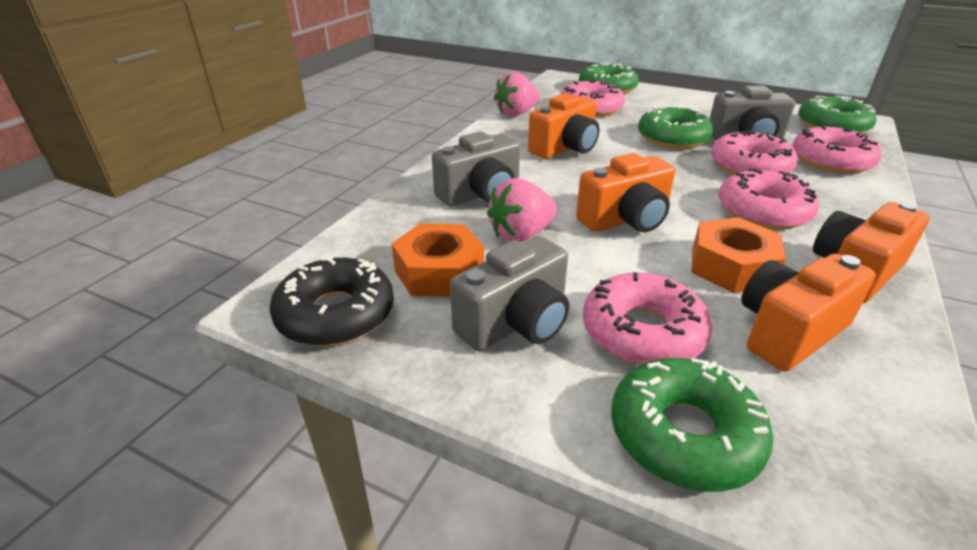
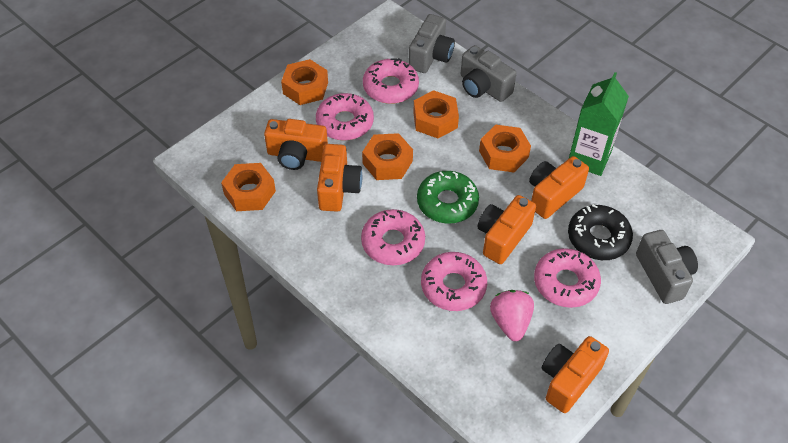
green carton: 0 -> 1
green donut: 4 -> 1
orange camera: 4 -> 5
orange nut: 2 -> 5
pink strawberry: 2 -> 1

